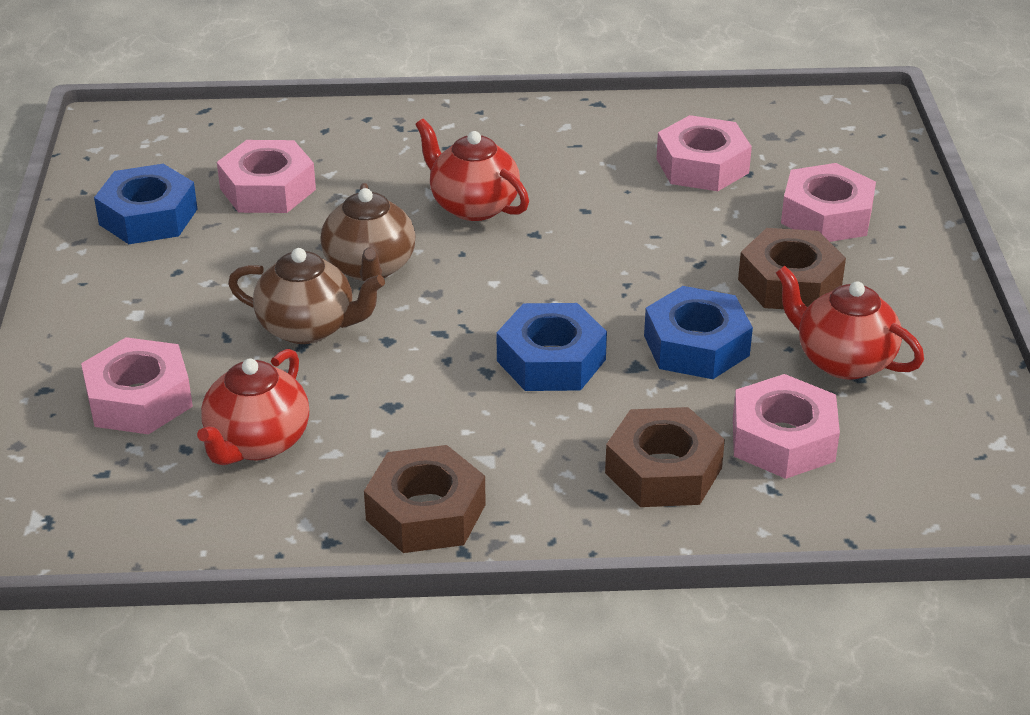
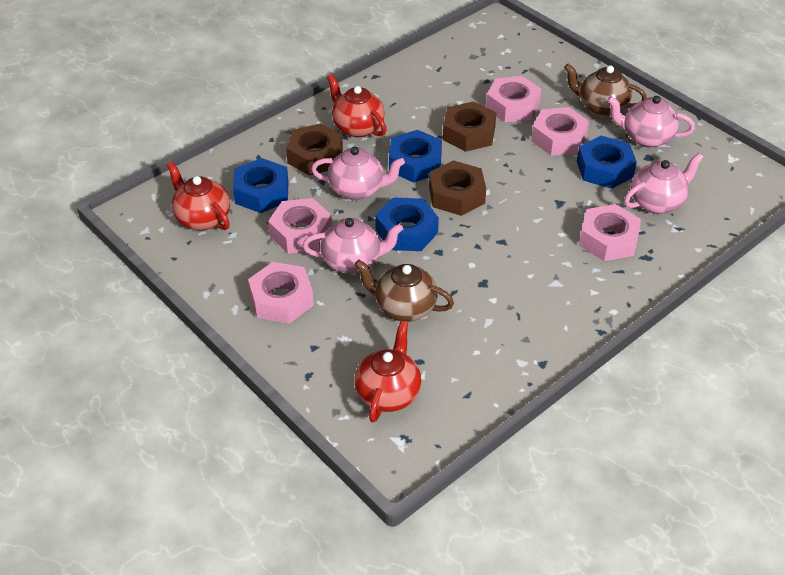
blue nut: 3 -> 4
pink teapot: 0 -> 4

